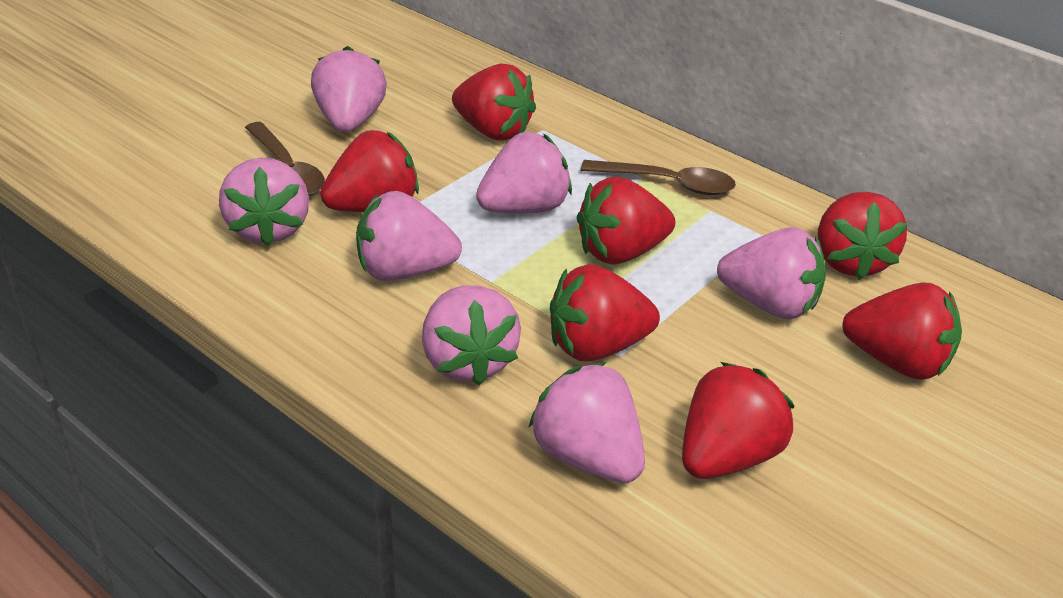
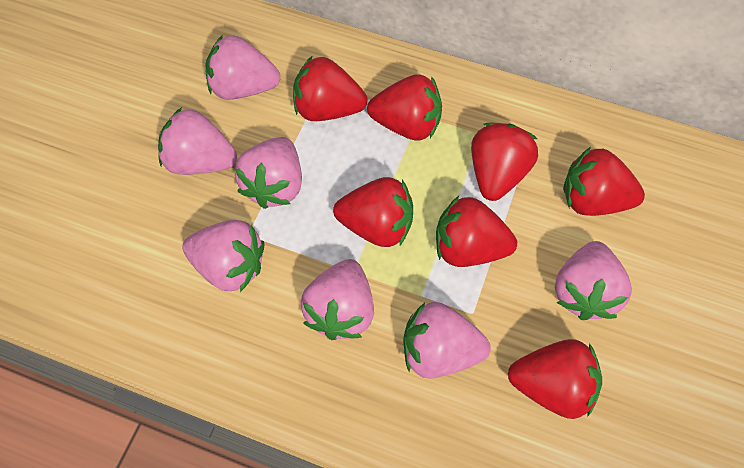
brown spoon: 2 -> 0

